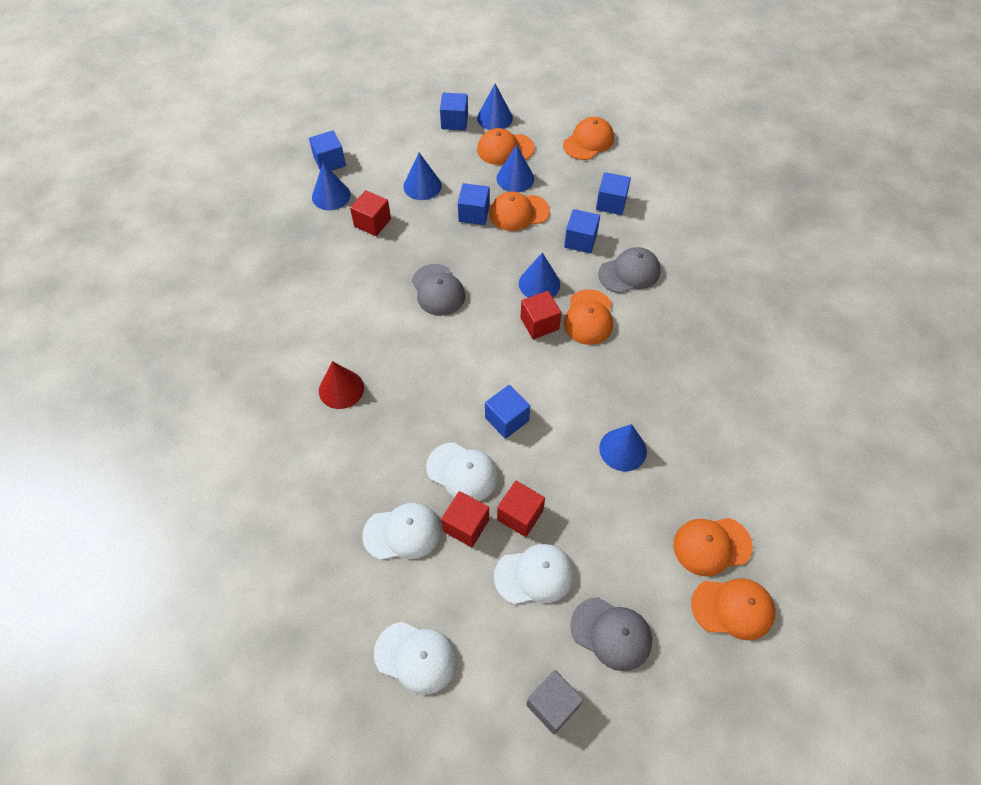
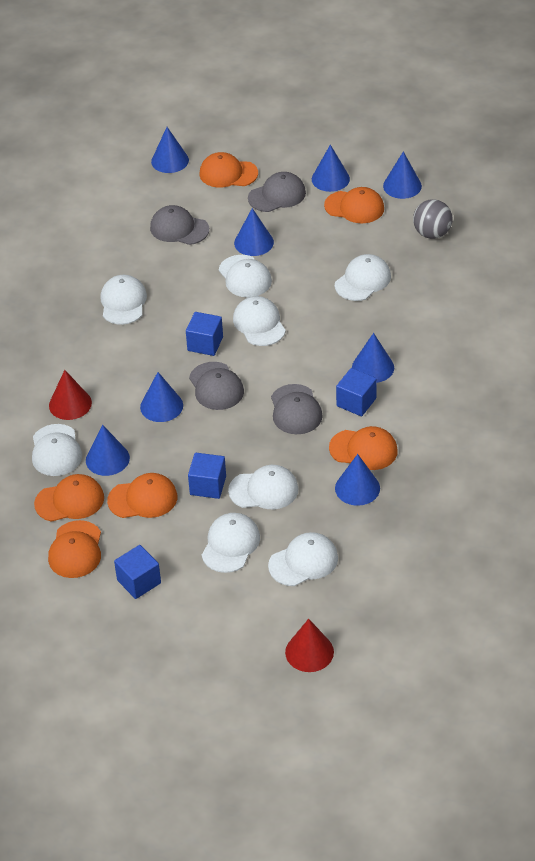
blue cone: 6 -> 8
blue cube: 6 -> 4
grey ball: 0 -> 1
grey cap: 3 -> 4
grey cube: 1 -> 0
red cone: 1 -> 2
red cube: 4 -> 0
white cap: 4 -> 8

